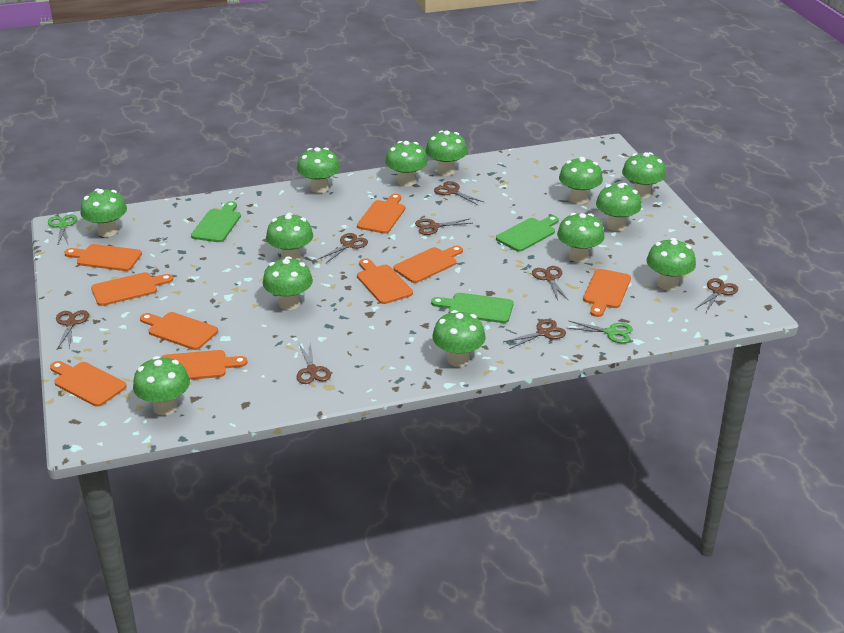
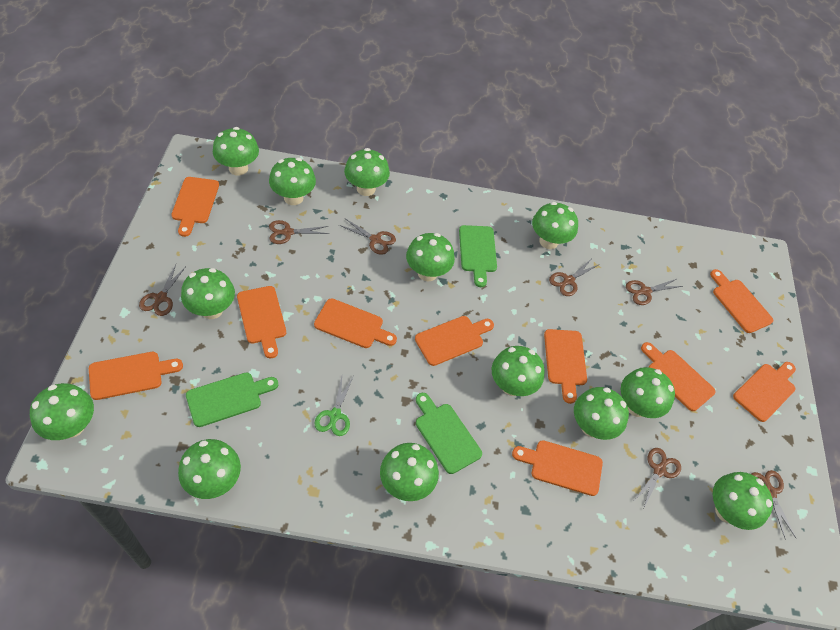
brown scissors: 8 -> 7
green scissors: 2 -> 1
orange cutting board: 9 -> 10

